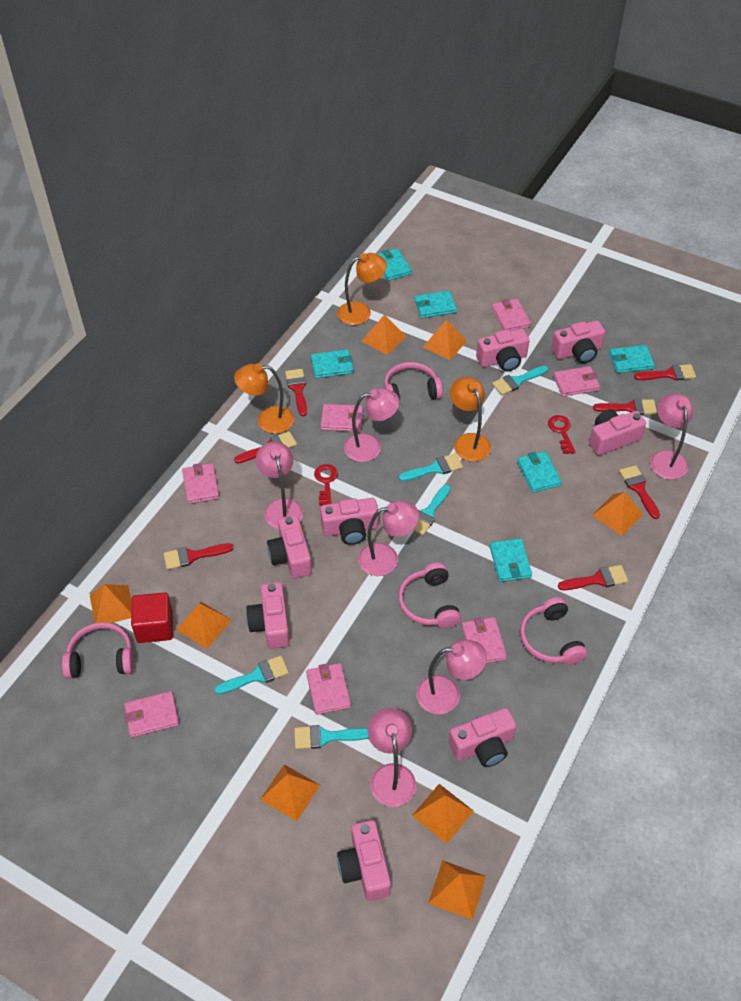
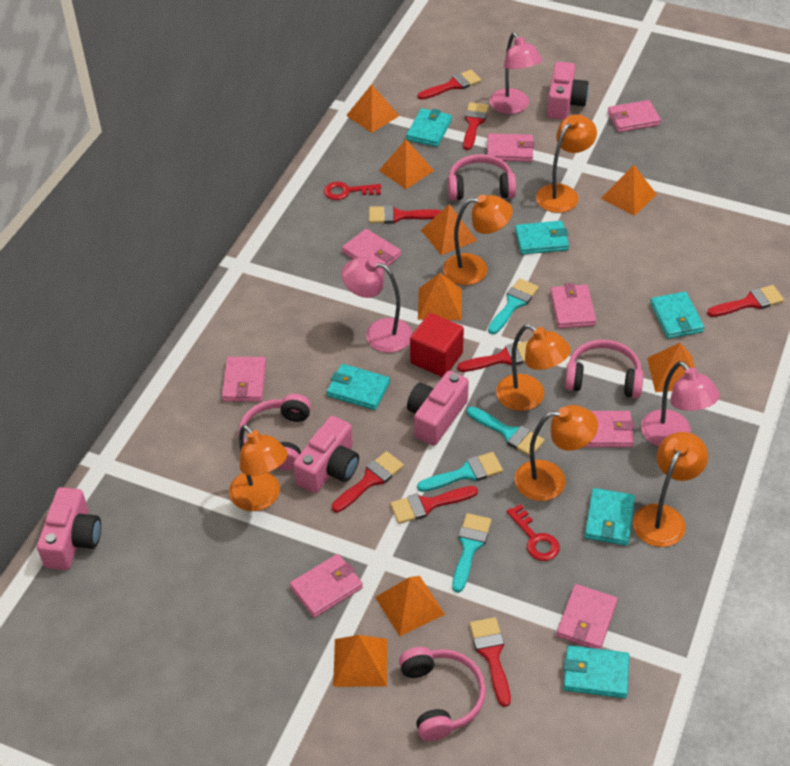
orange lamp: 3 -> 6
pink camera: 8 -> 4
pink lamp: 6 -> 3
pink wallet: 7 -> 8
red brush: 7 -> 8
turquoise brush: 5 -> 4

